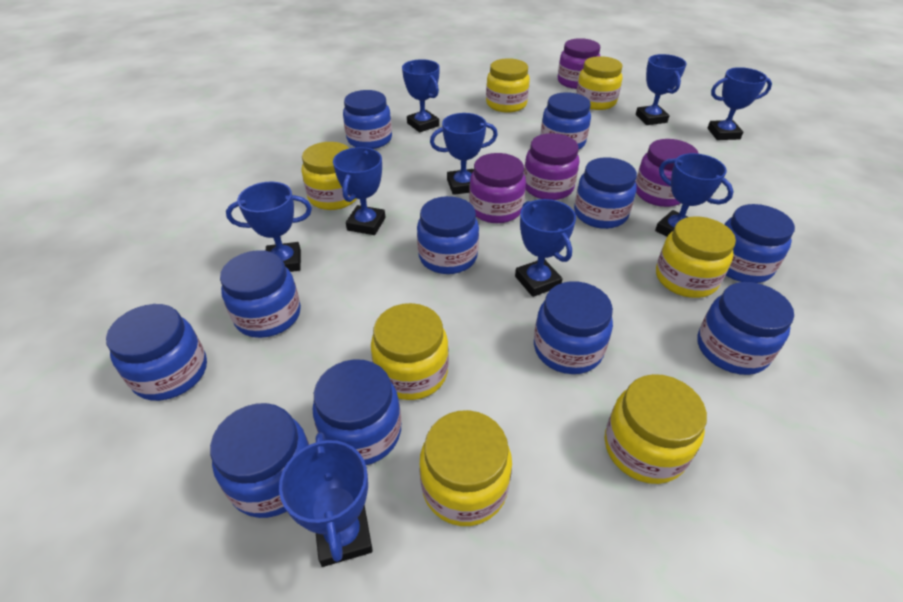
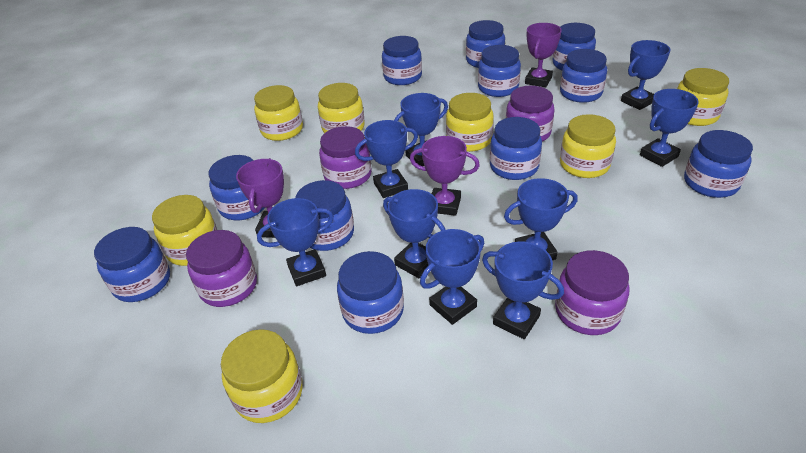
purple trophy: 0 -> 3

